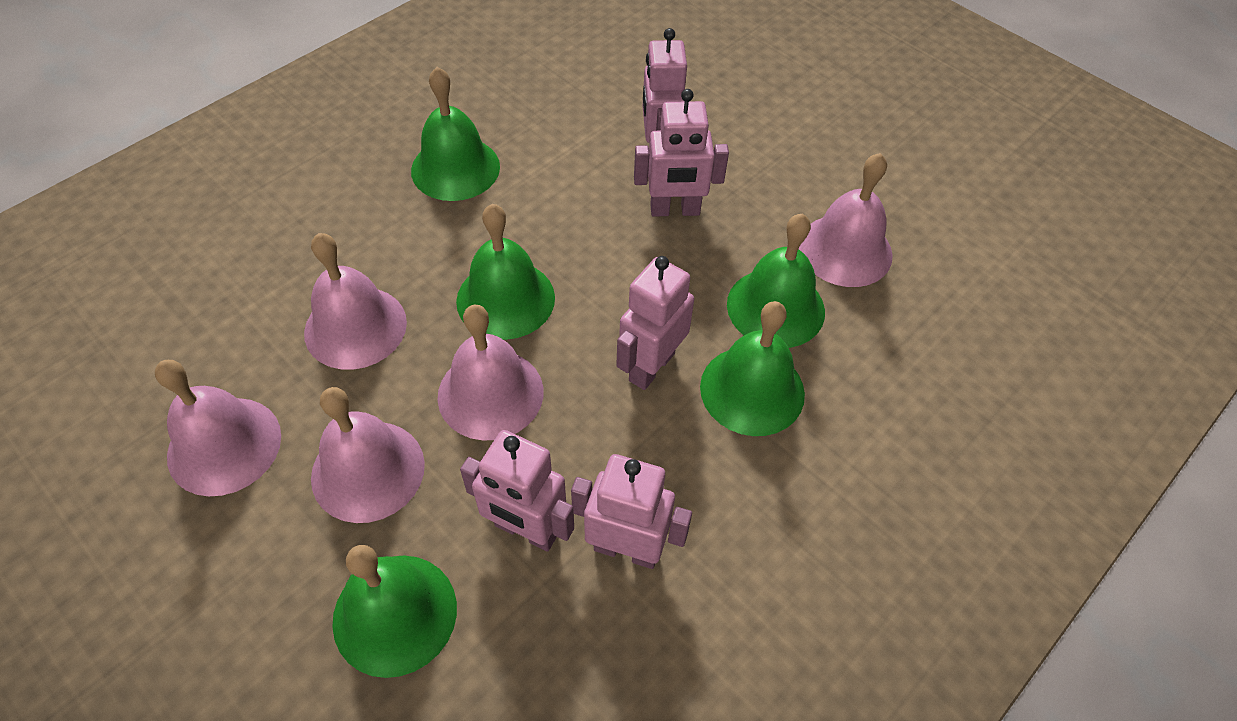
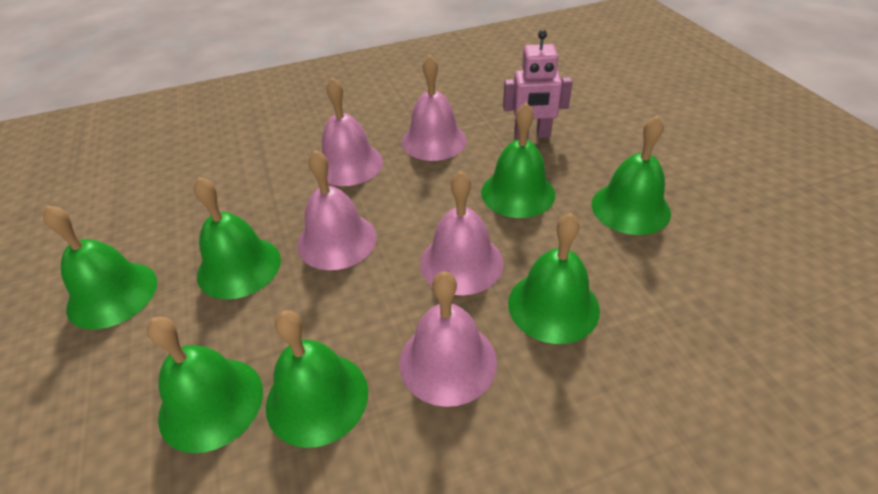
green bell: 5 -> 7
pink robot: 5 -> 1

